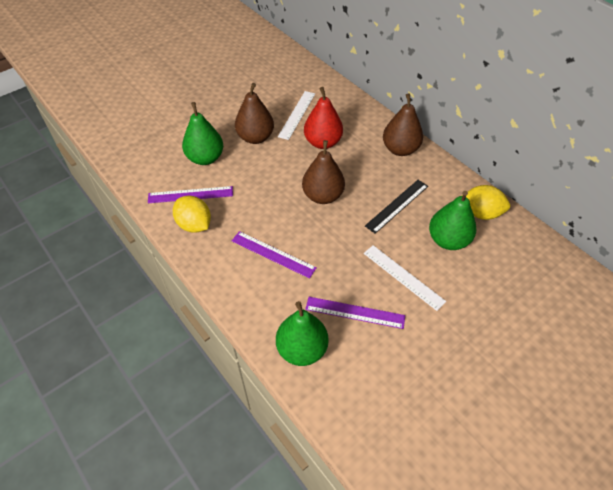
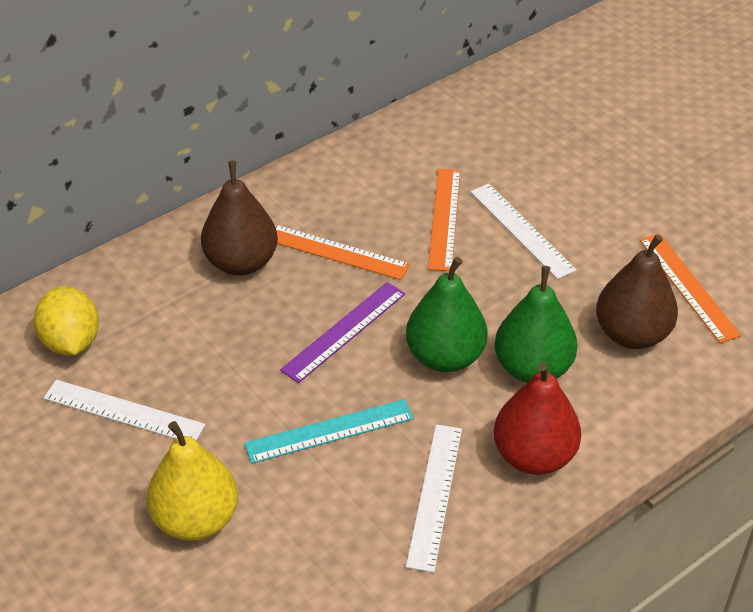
black ruler: 1 -> 0
brown pear: 3 -> 2
green pear: 3 -> 2
orange ruler: 0 -> 3
purple ruler: 3 -> 1
turquoise ruler: 0 -> 1
white ruler: 2 -> 3
yellow lemon: 2 -> 1
yellow pear: 0 -> 1

